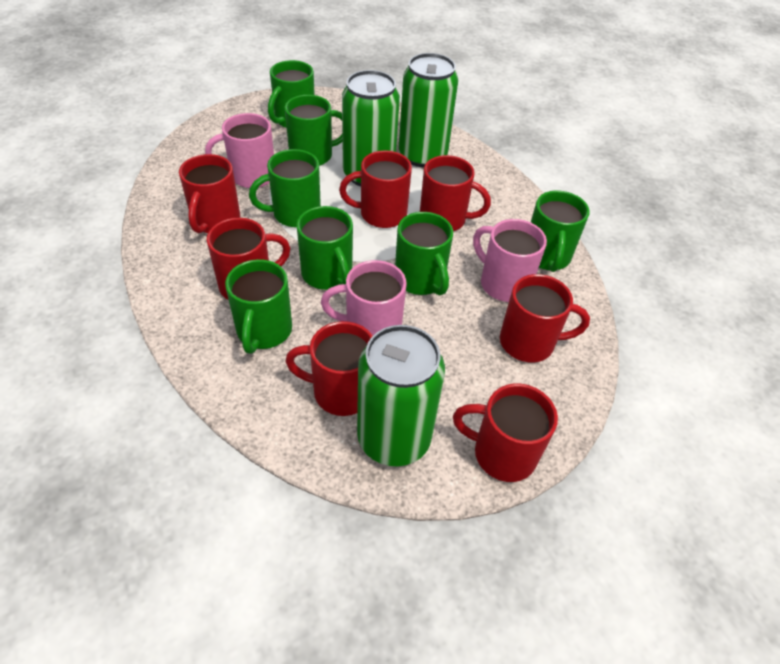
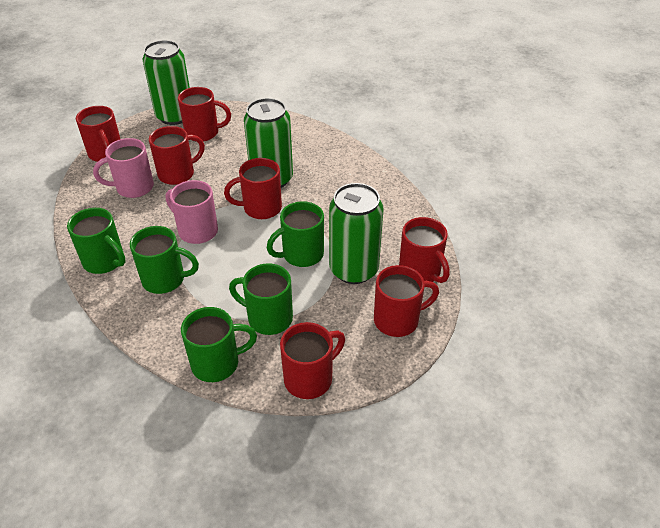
green mug: 7 -> 5
pink mug: 3 -> 2

